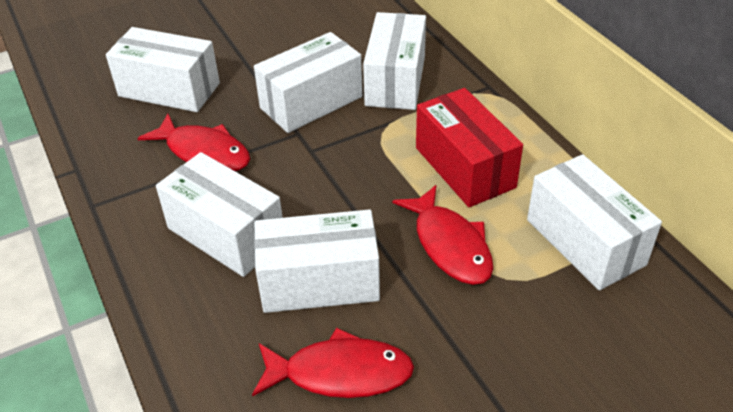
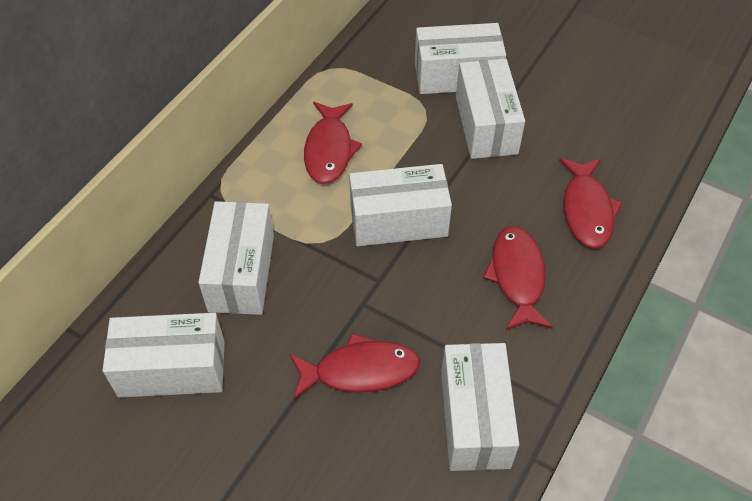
red box: 1 -> 0
red fish: 3 -> 4

